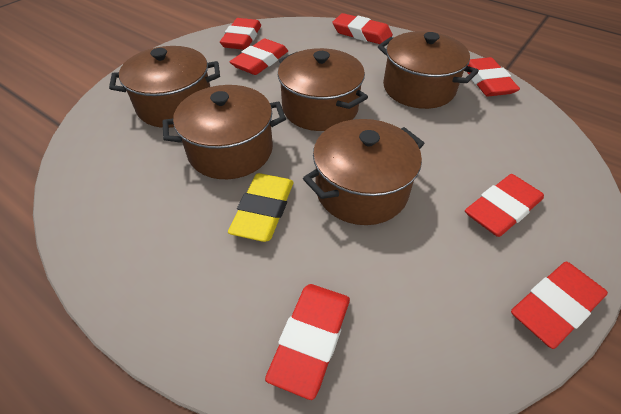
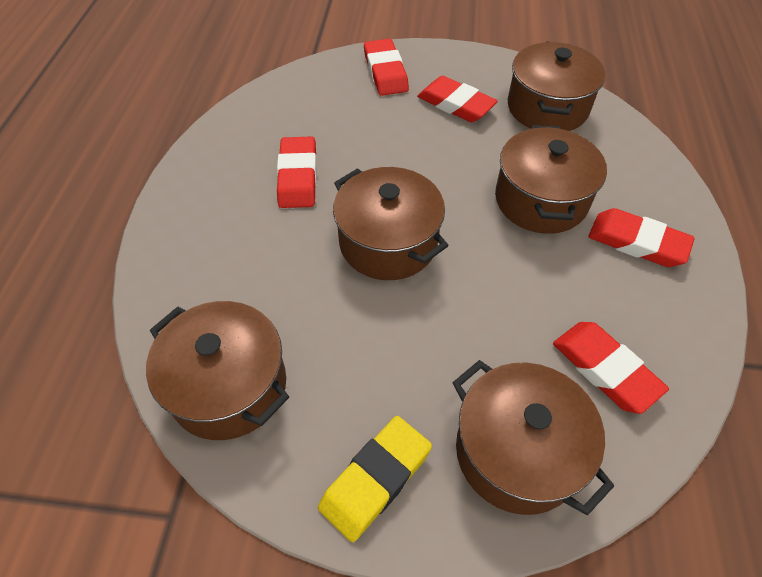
red eraser: 7 -> 5

